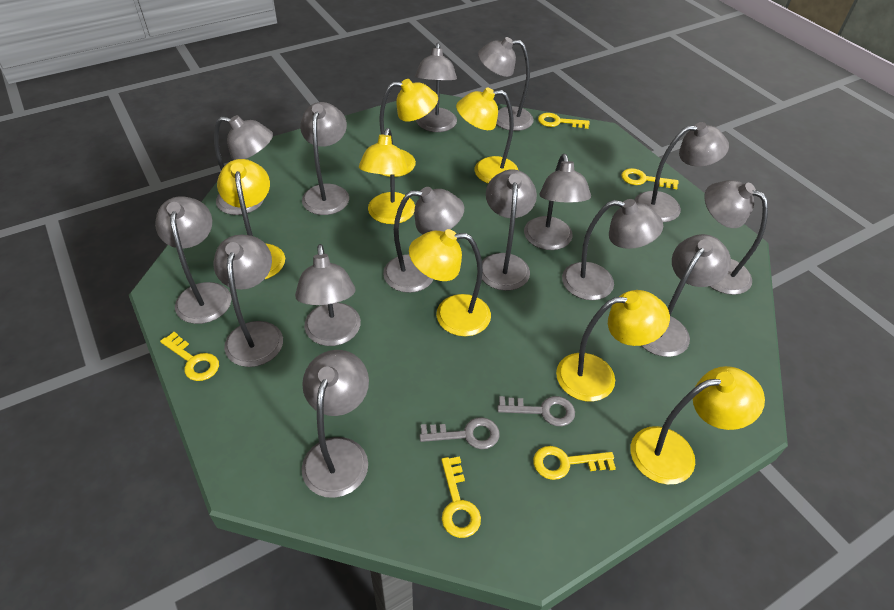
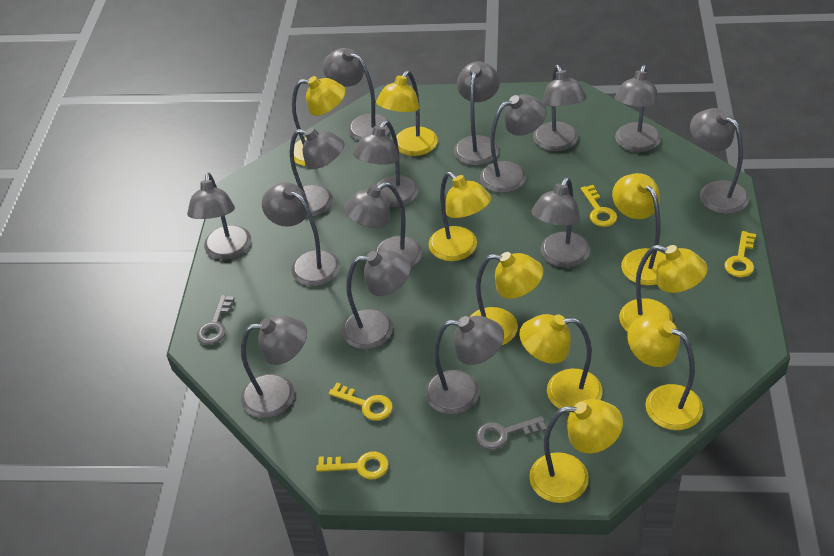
yellow key: 5 -> 4
yellow lamp: 7 -> 9

